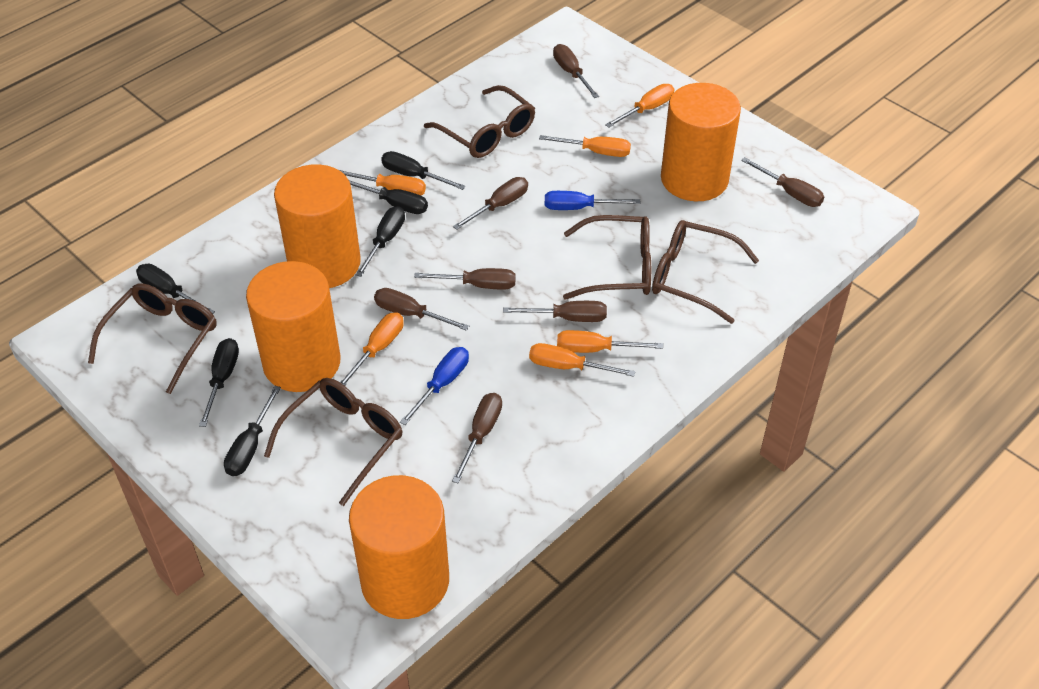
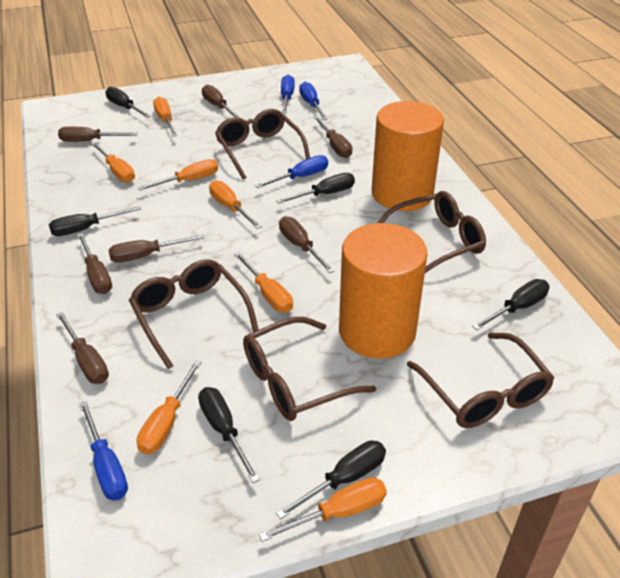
blue screwdriver: 2 -> 4
orange cylinder: 4 -> 2
orange screwdriver: 6 -> 7

